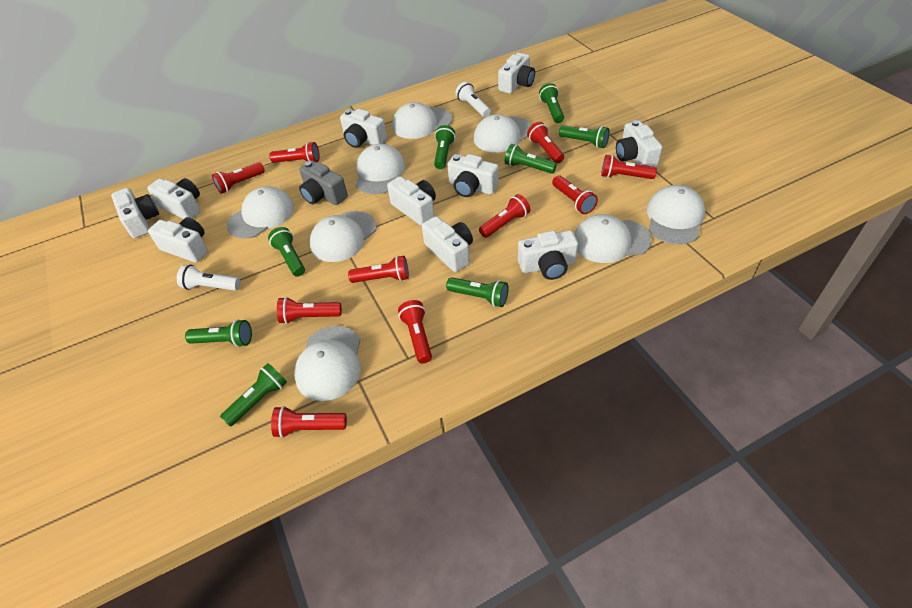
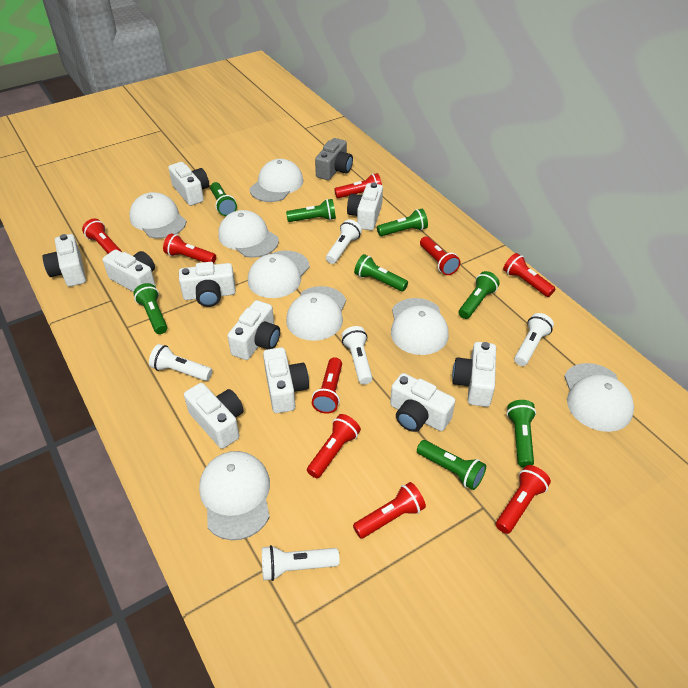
red flashlight: 10 -> 9
white flashlight: 2 -> 5

